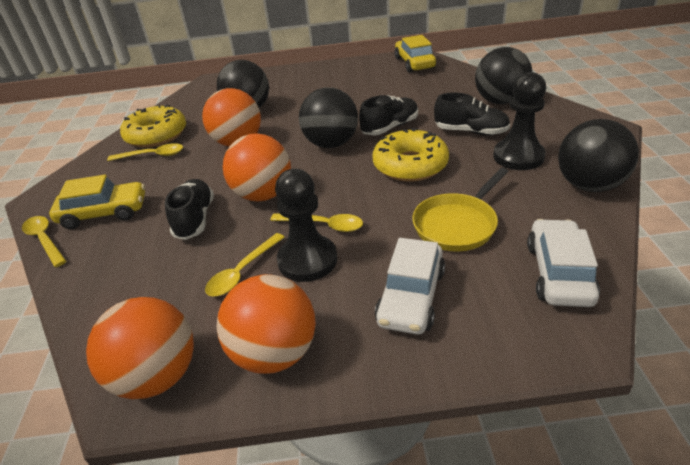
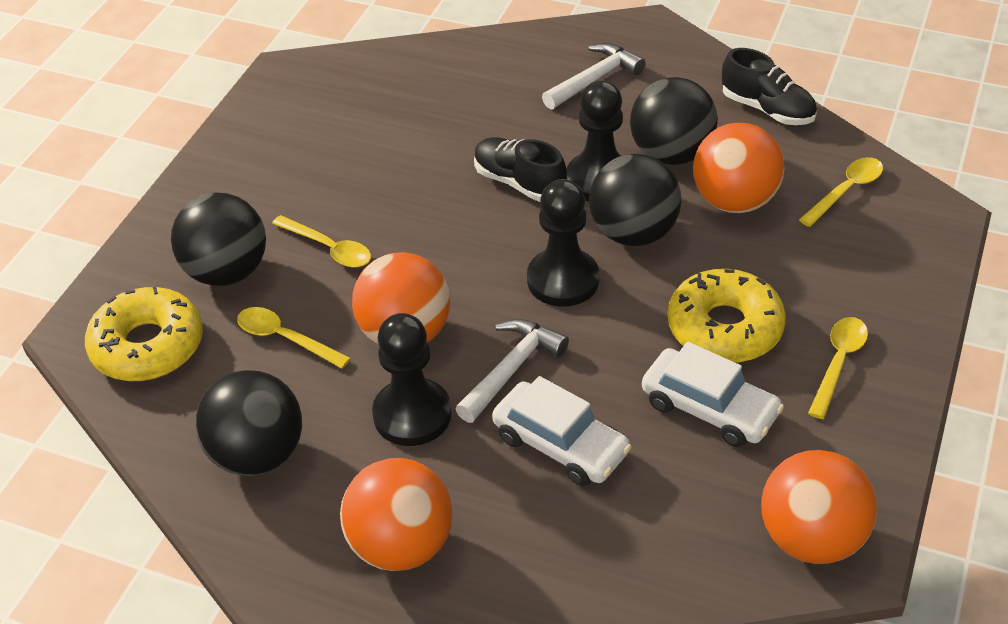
black pawn: 2 -> 3
black shoe: 3 -> 2
white hammer: 0 -> 2
yellow car: 2 -> 0
yellow pan: 1 -> 0

